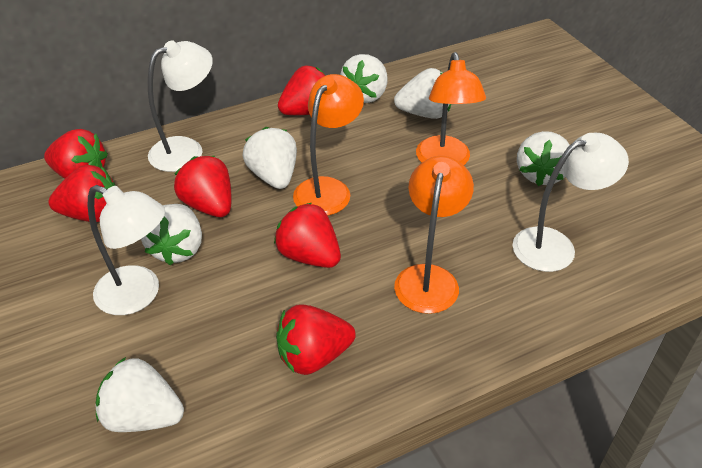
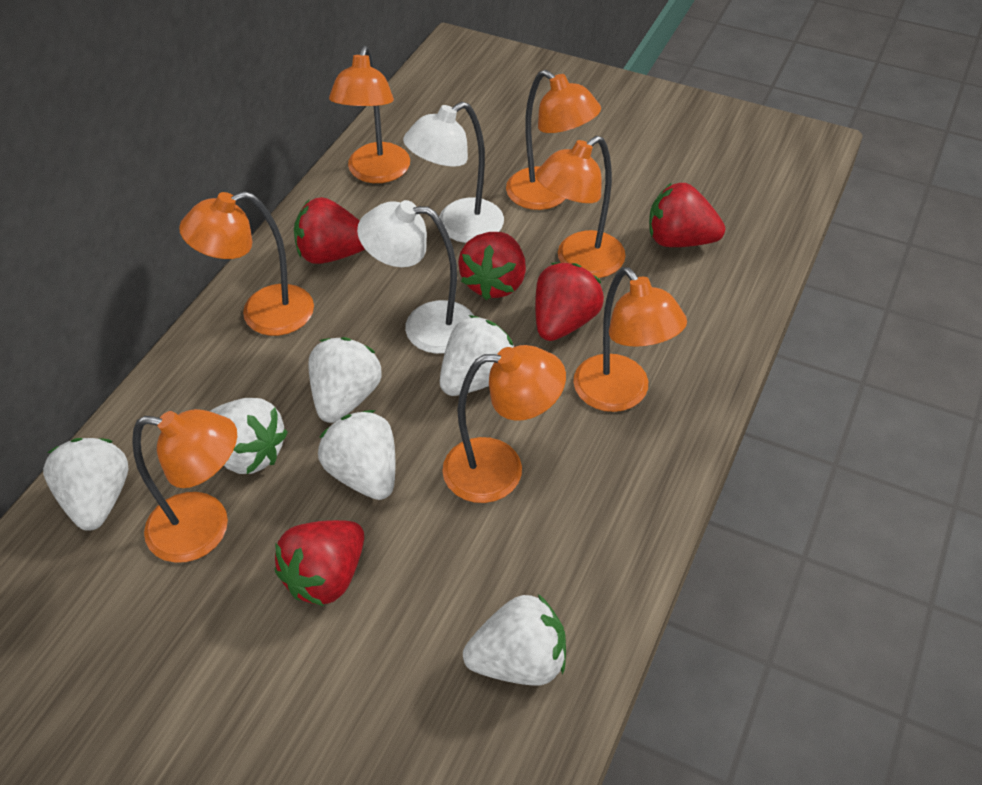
orange lamp: 3 -> 7
red strawberry: 6 -> 5
white lamp: 3 -> 2

